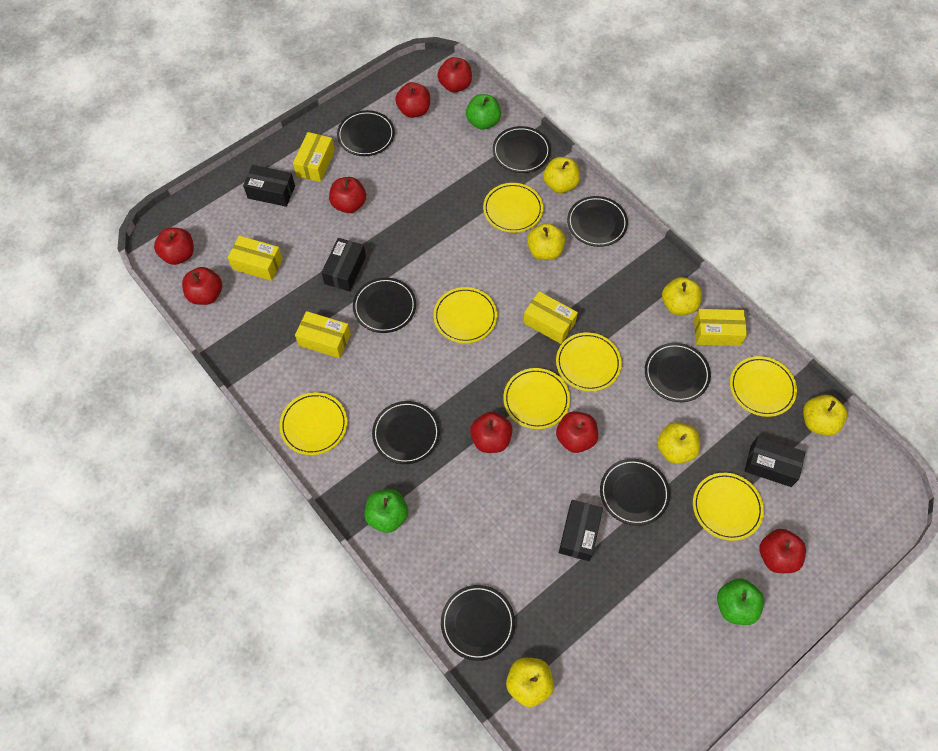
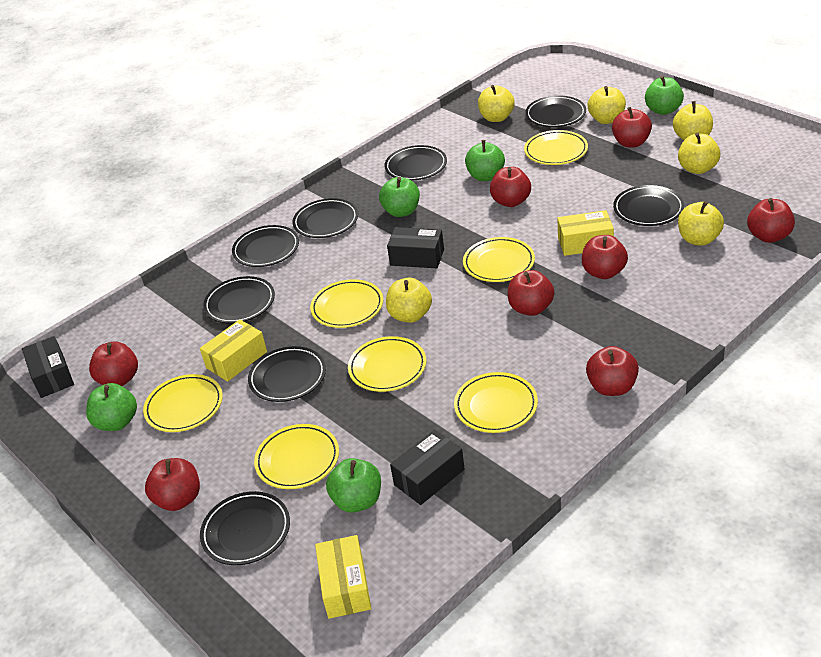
black box: 4 -> 3
green apple: 3 -> 5
yellow box: 5 -> 3

